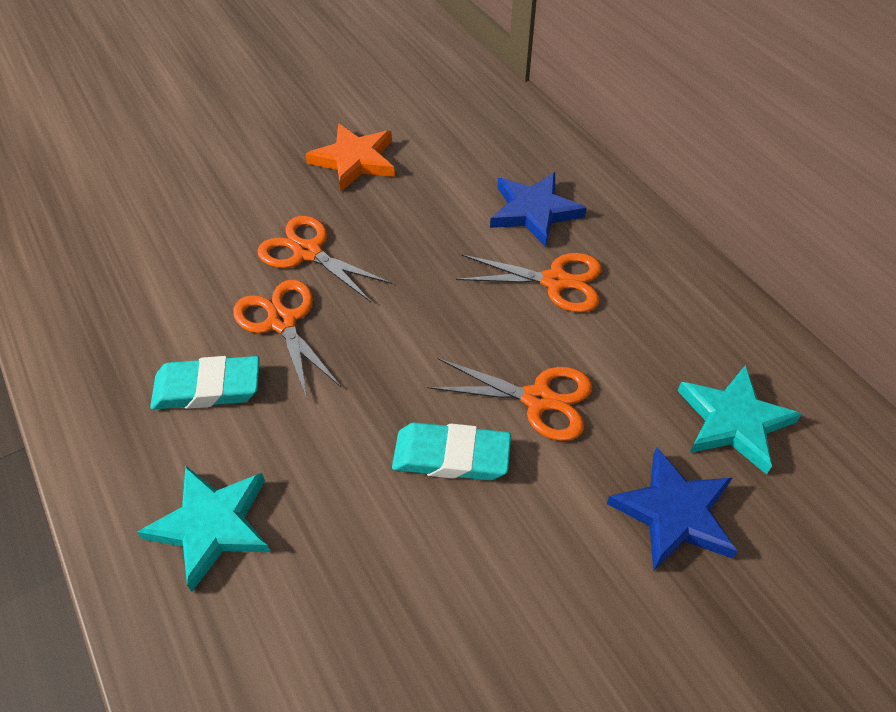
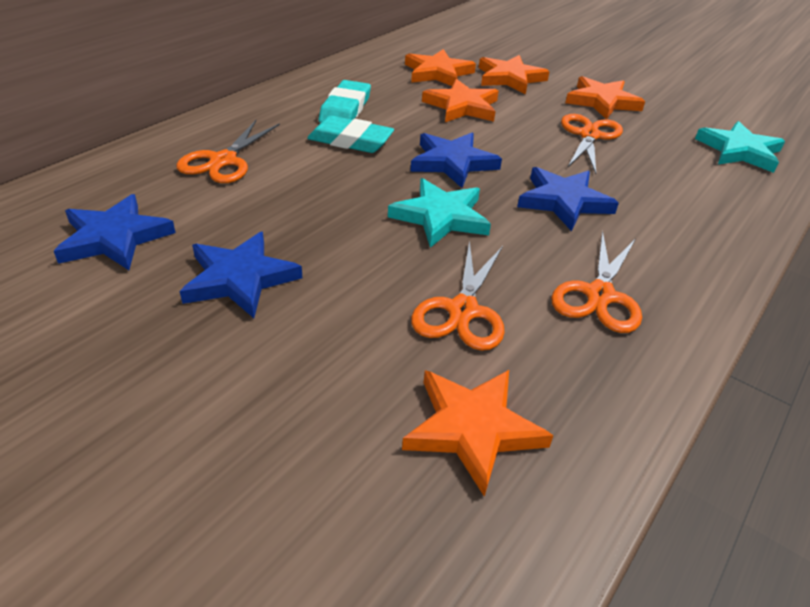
blue star: 2 -> 4
orange star: 1 -> 5

